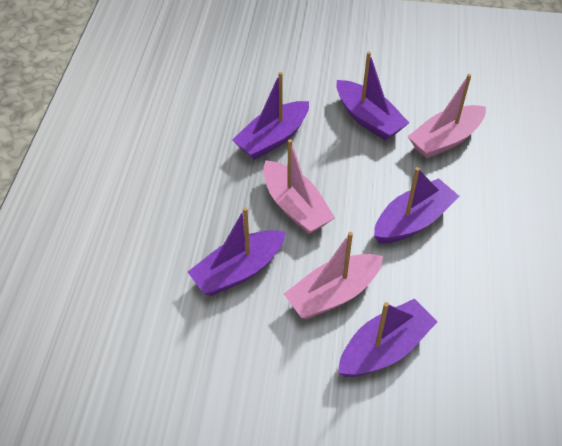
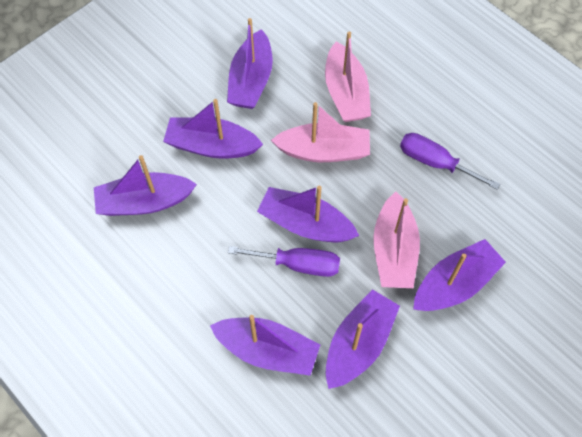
purple boat: 5 -> 7
purple screwdriver: 0 -> 2

